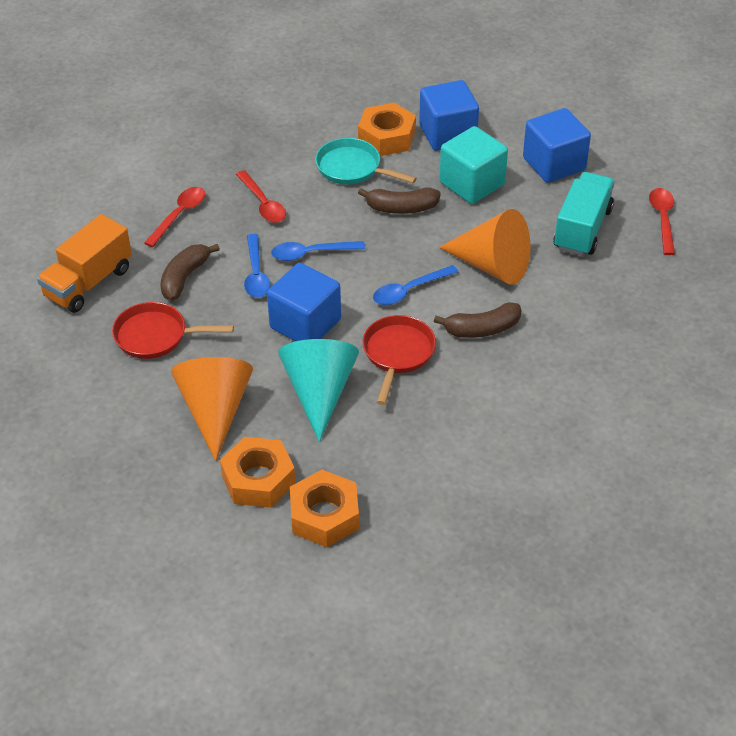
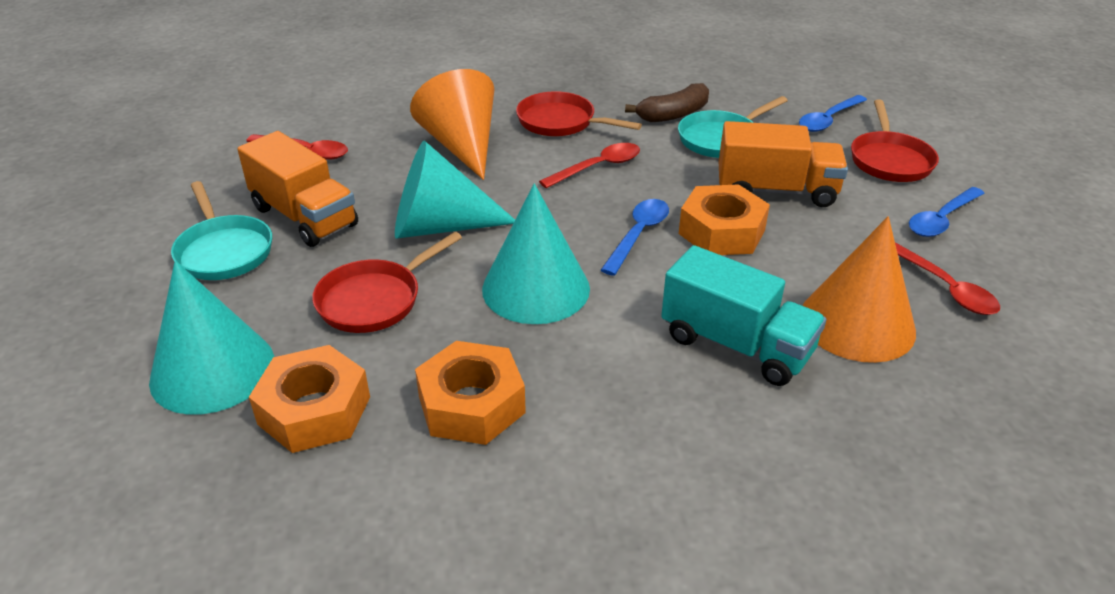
blue cube: 3 -> 0
brown banana: 3 -> 1
orange truck: 1 -> 2
red pan: 2 -> 3
turquoise cone: 1 -> 3
turquoise cube: 1 -> 0
turquoise pan: 1 -> 2

